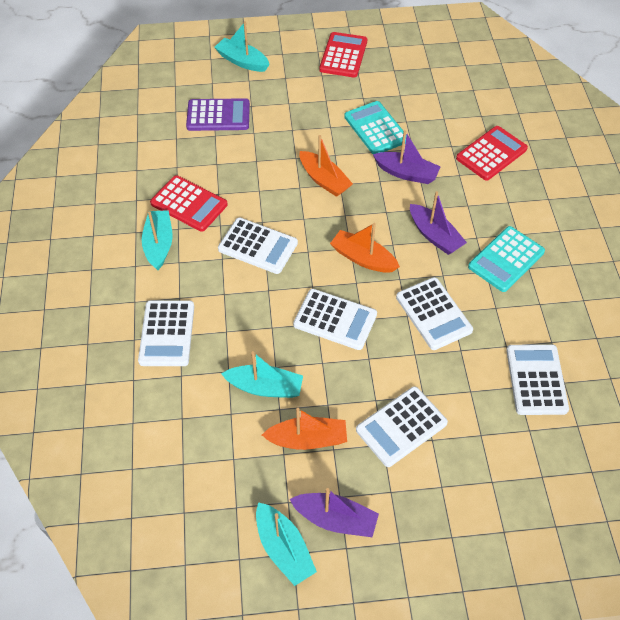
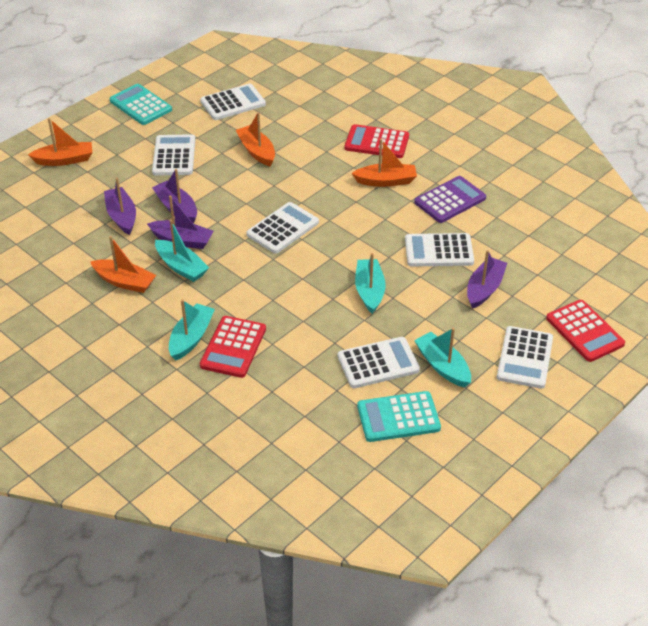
orange boat: 3 -> 4
purple boat: 3 -> 4

